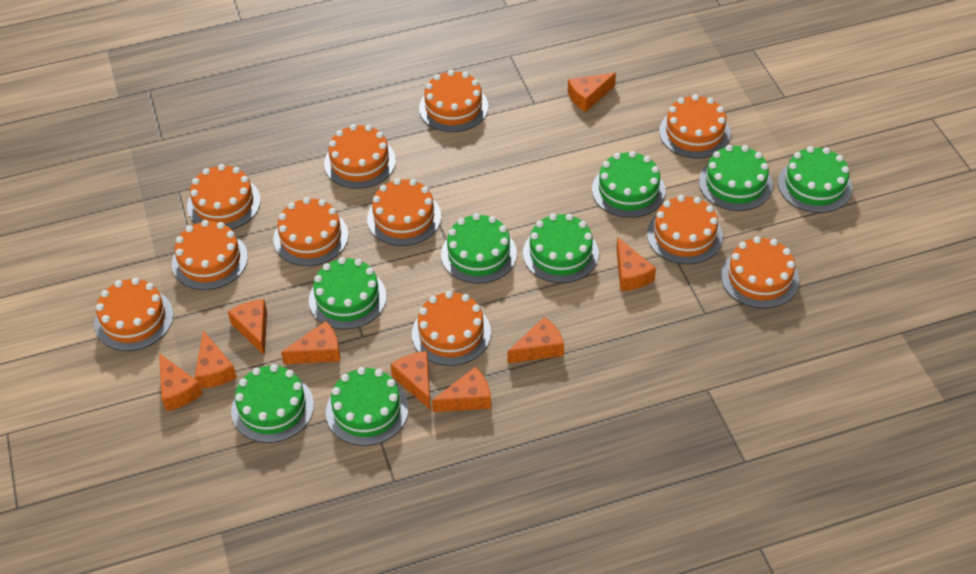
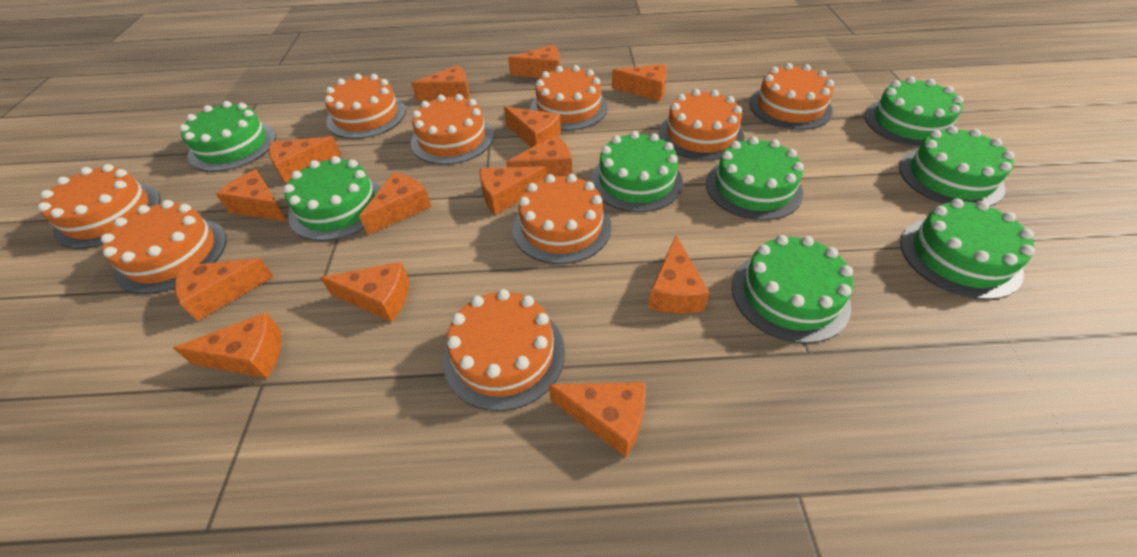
orange cake: 11 -> 9
orange cheese: 9 -> 14

